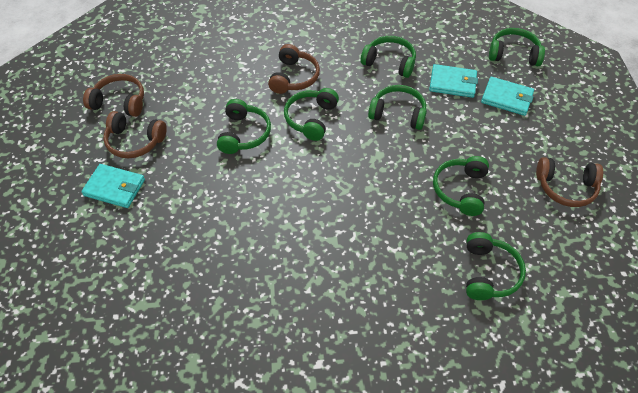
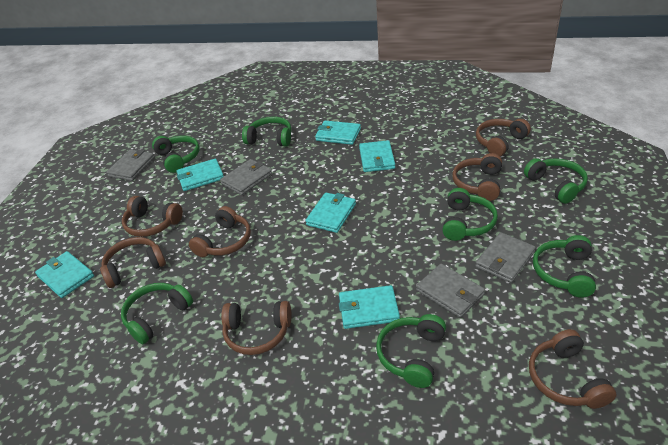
brown headphones: 4 -> 7
grey wallet: 0 -> 4
turquoise wallet: 3 -> 6

